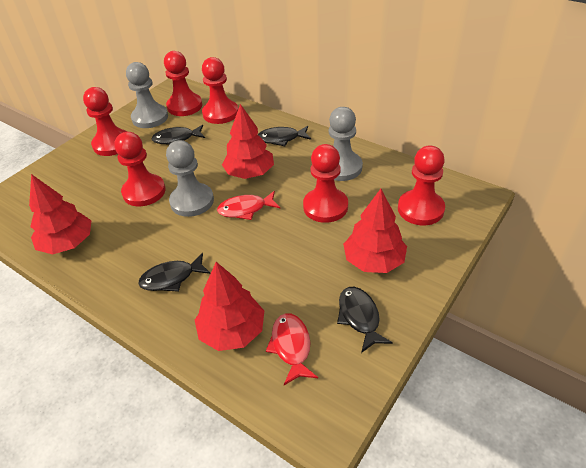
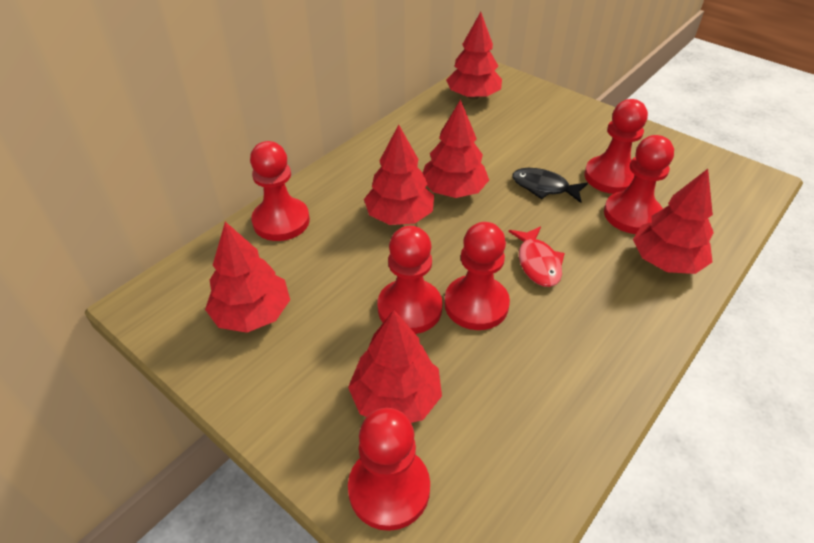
black fish: 4 -> 1
grey pawn: 3 -> 0
red fish: 2 -> 1
red tree: 4 -> 6

